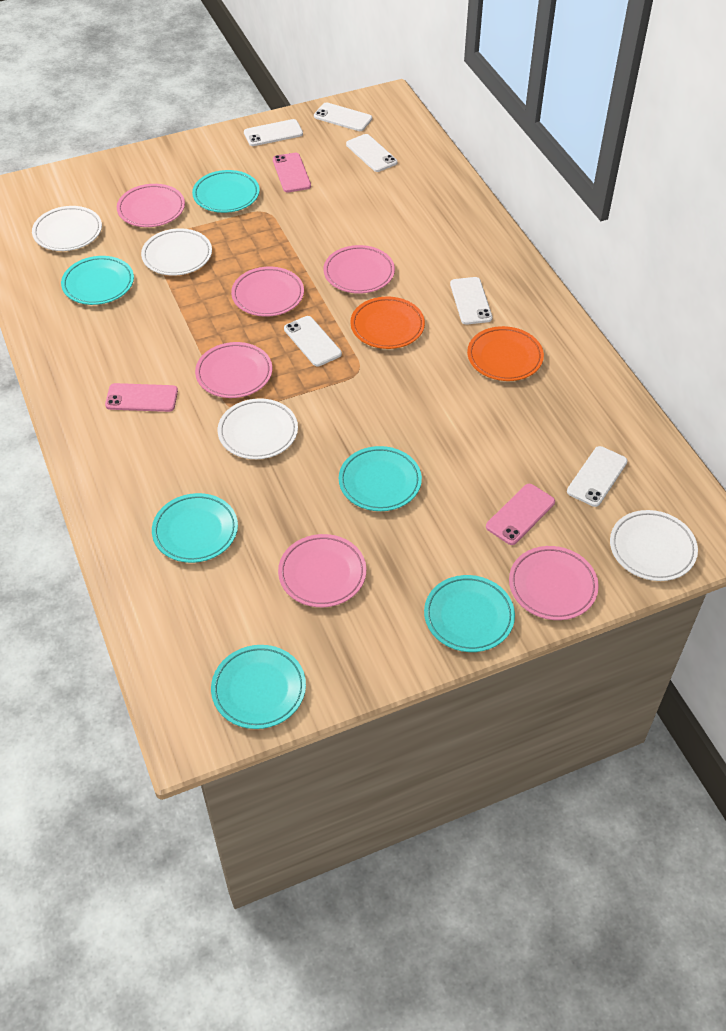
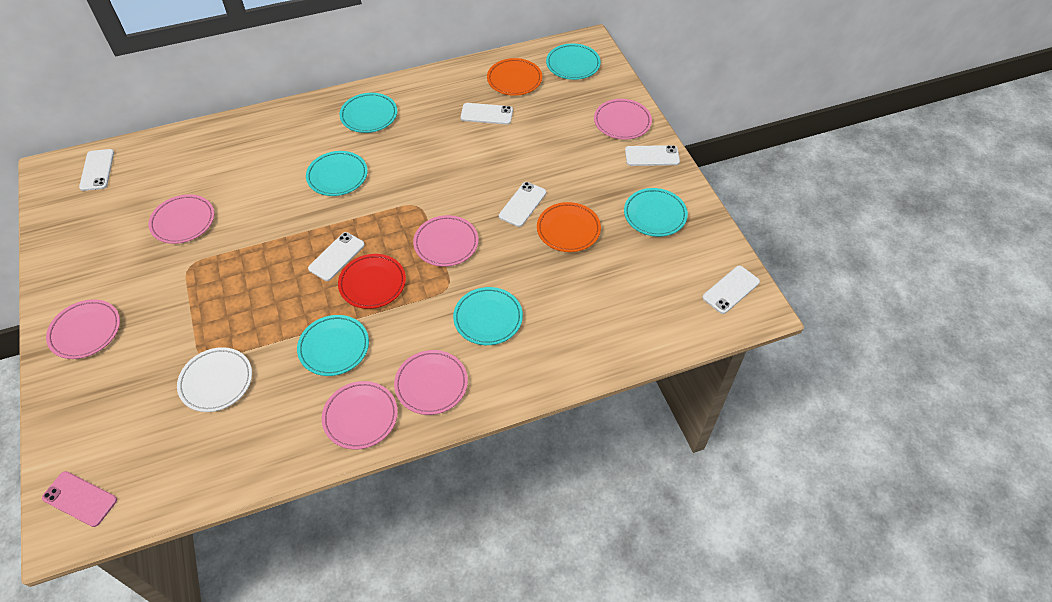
pink phone: 3 -> 1
red plate: 0 -> 1
white plate: 4 -> 1

